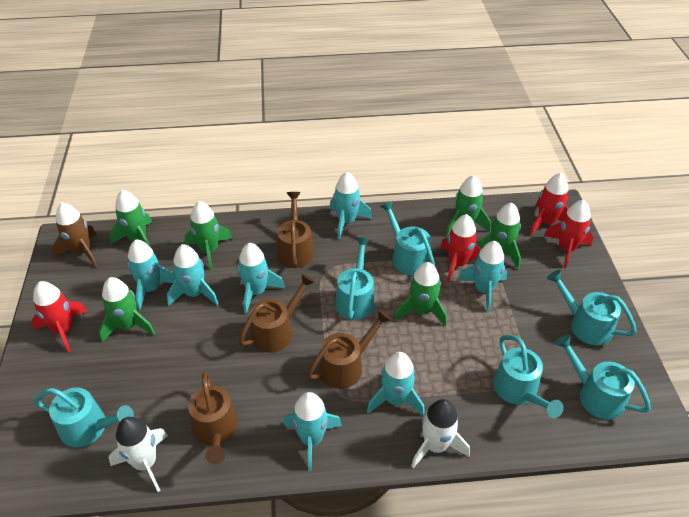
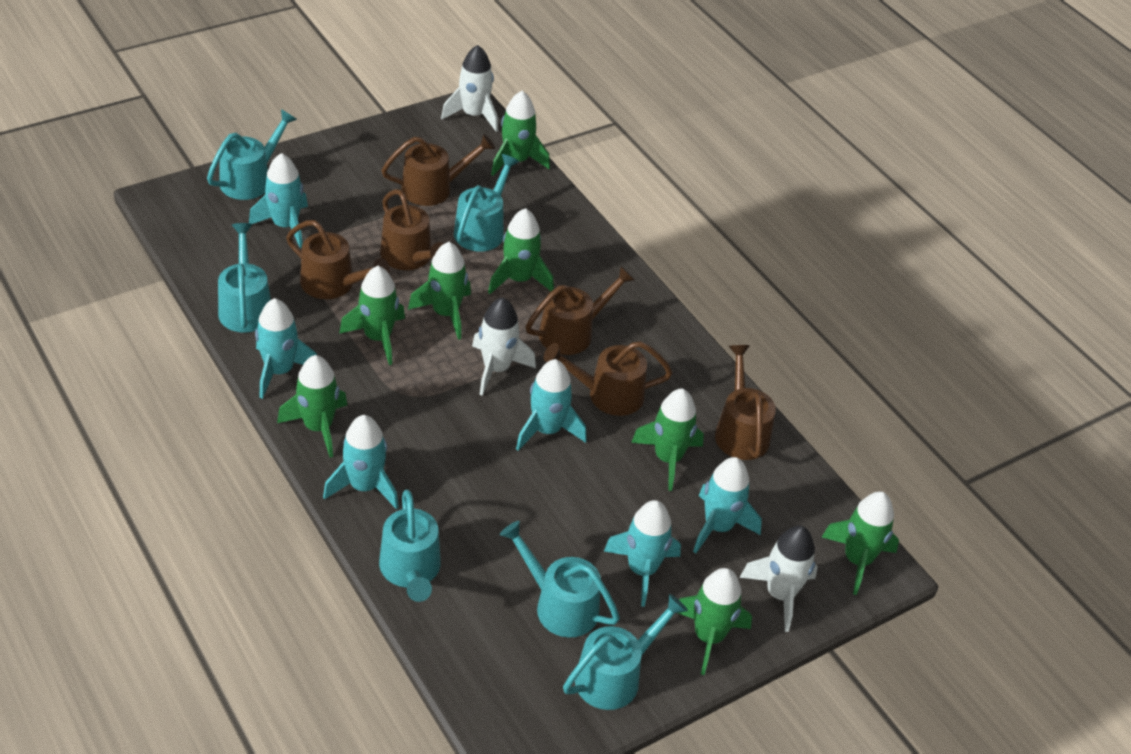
brown rocket: 1 -> 0
brown watering can: 4 -> 6
green rocket: 6 -> 8
red rocket: 4 -> 0
turquoise rocket: 7 -> 6
white rocket: 2 -> 3

